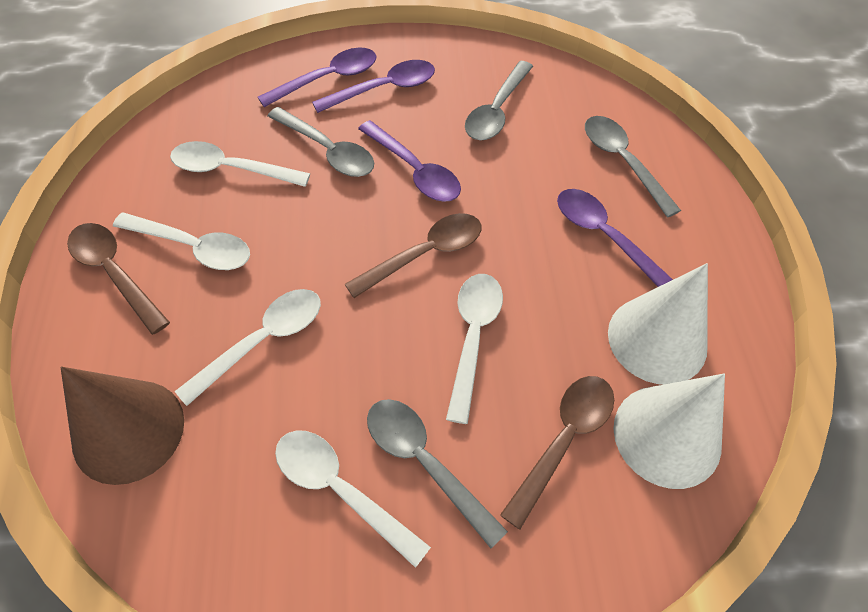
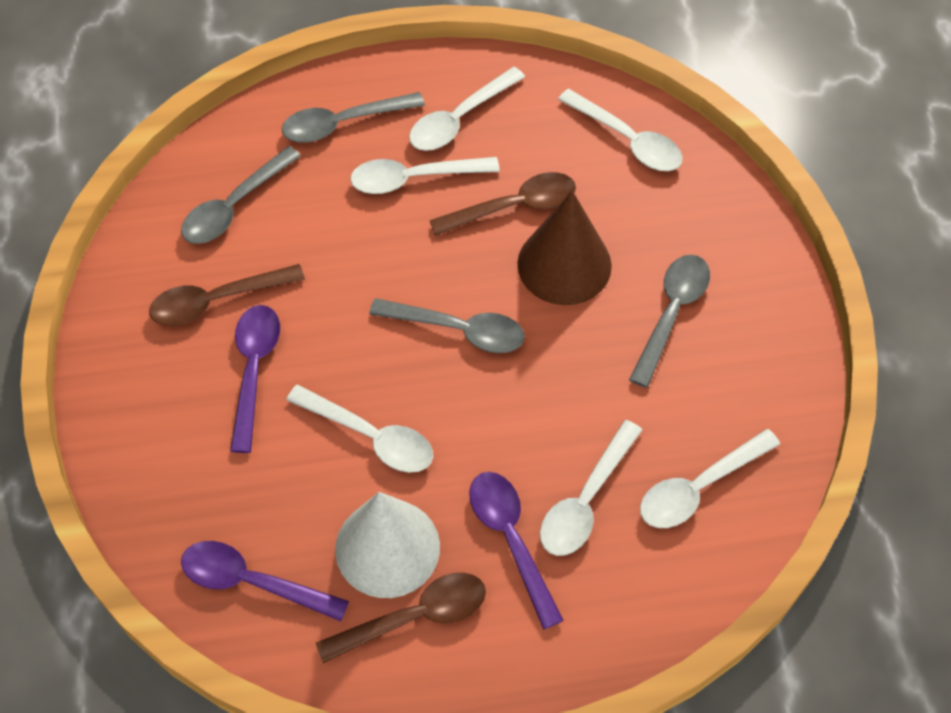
purple spoon: 4 -> 3
white cone: 2 -> 1
white spoon: 5 -> 6

